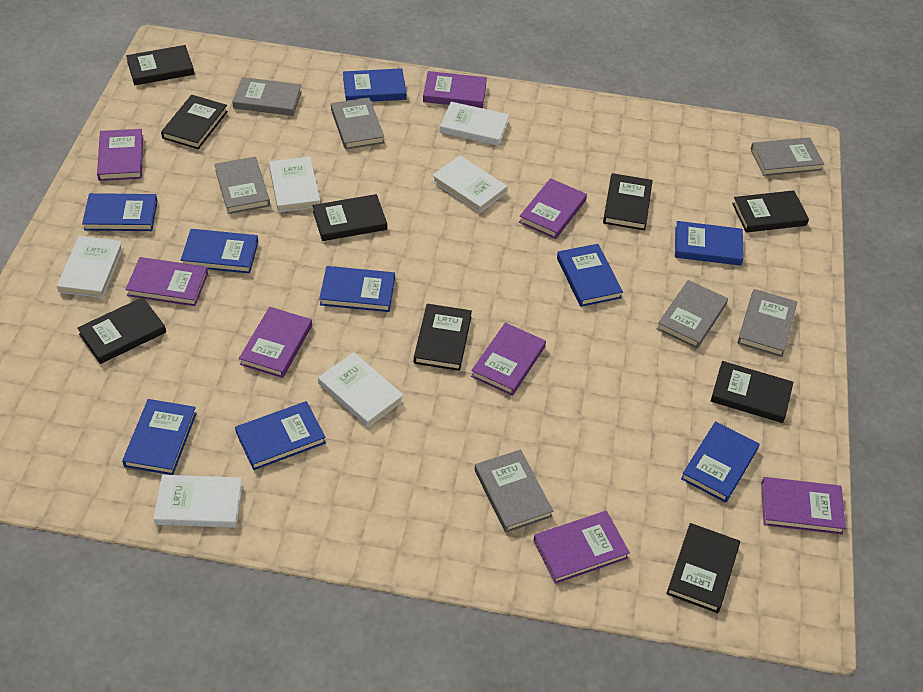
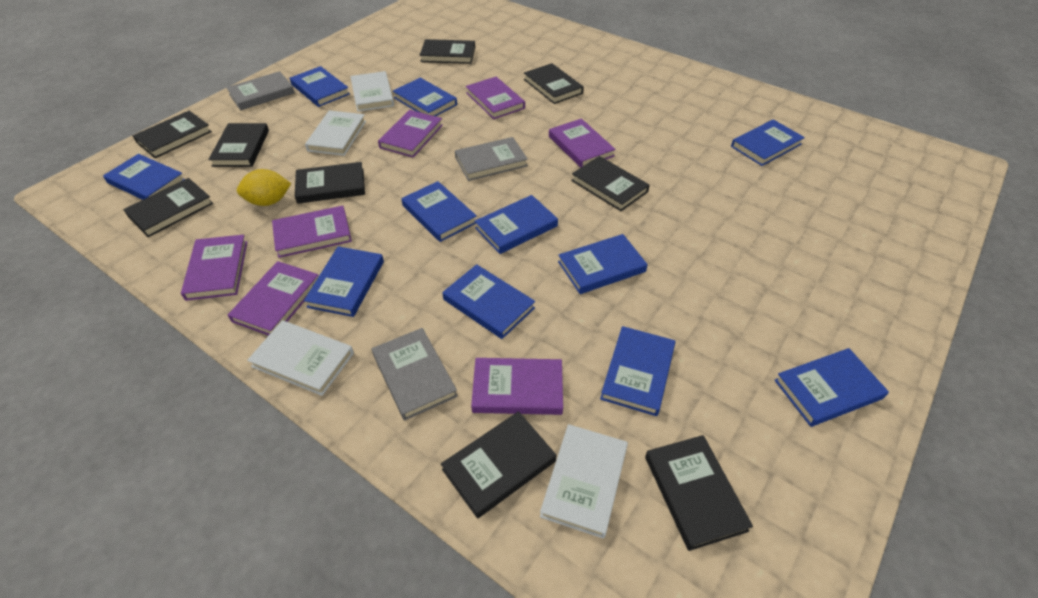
blue book: 9 -> 11
grey book: 7 -> 3
purple book: 8 -> 7
white book: 6 -> 4
yellow lemon: 0 -> 1

